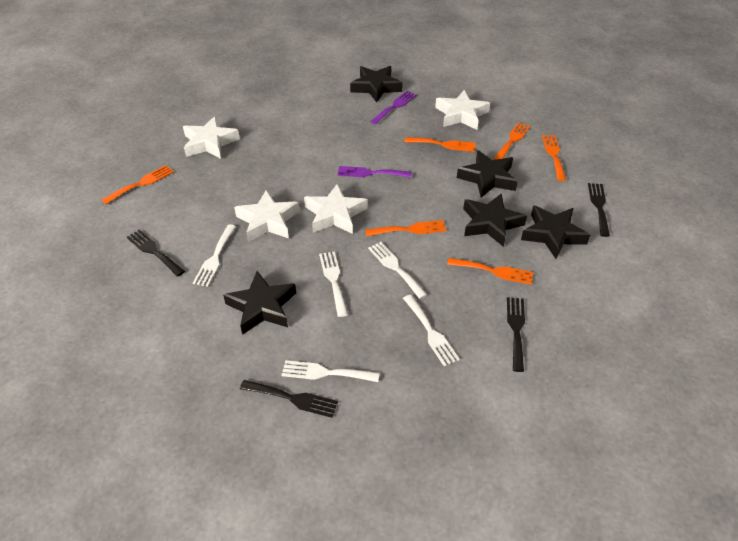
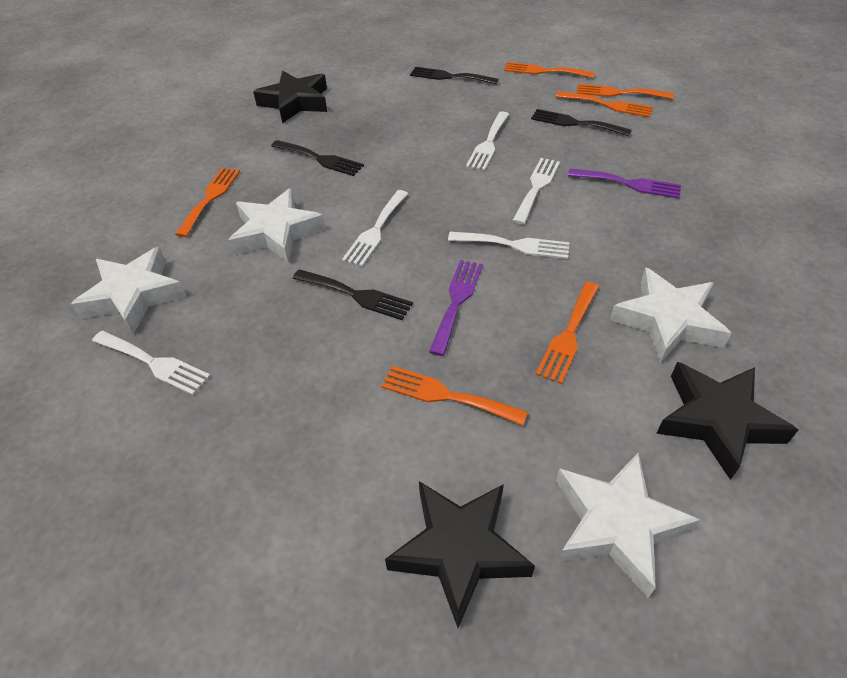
black star: 5 -> 3

